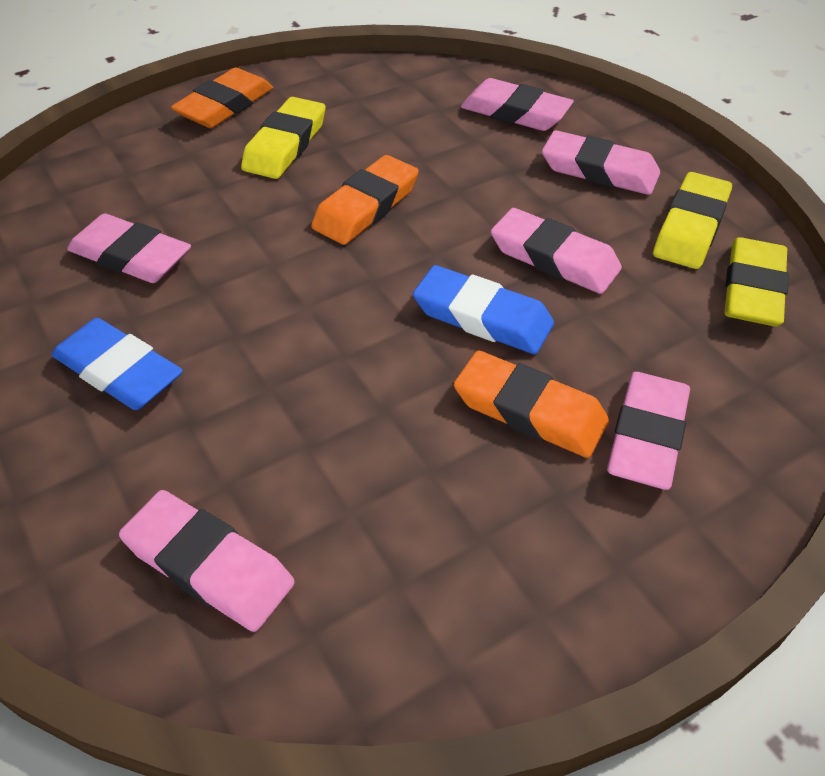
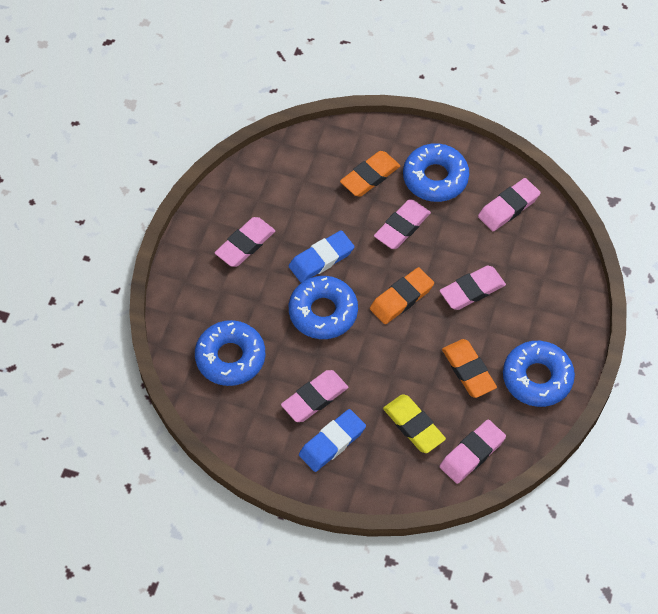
blue donut: 0 -> 4
yellow eraser: 3 -> 1

